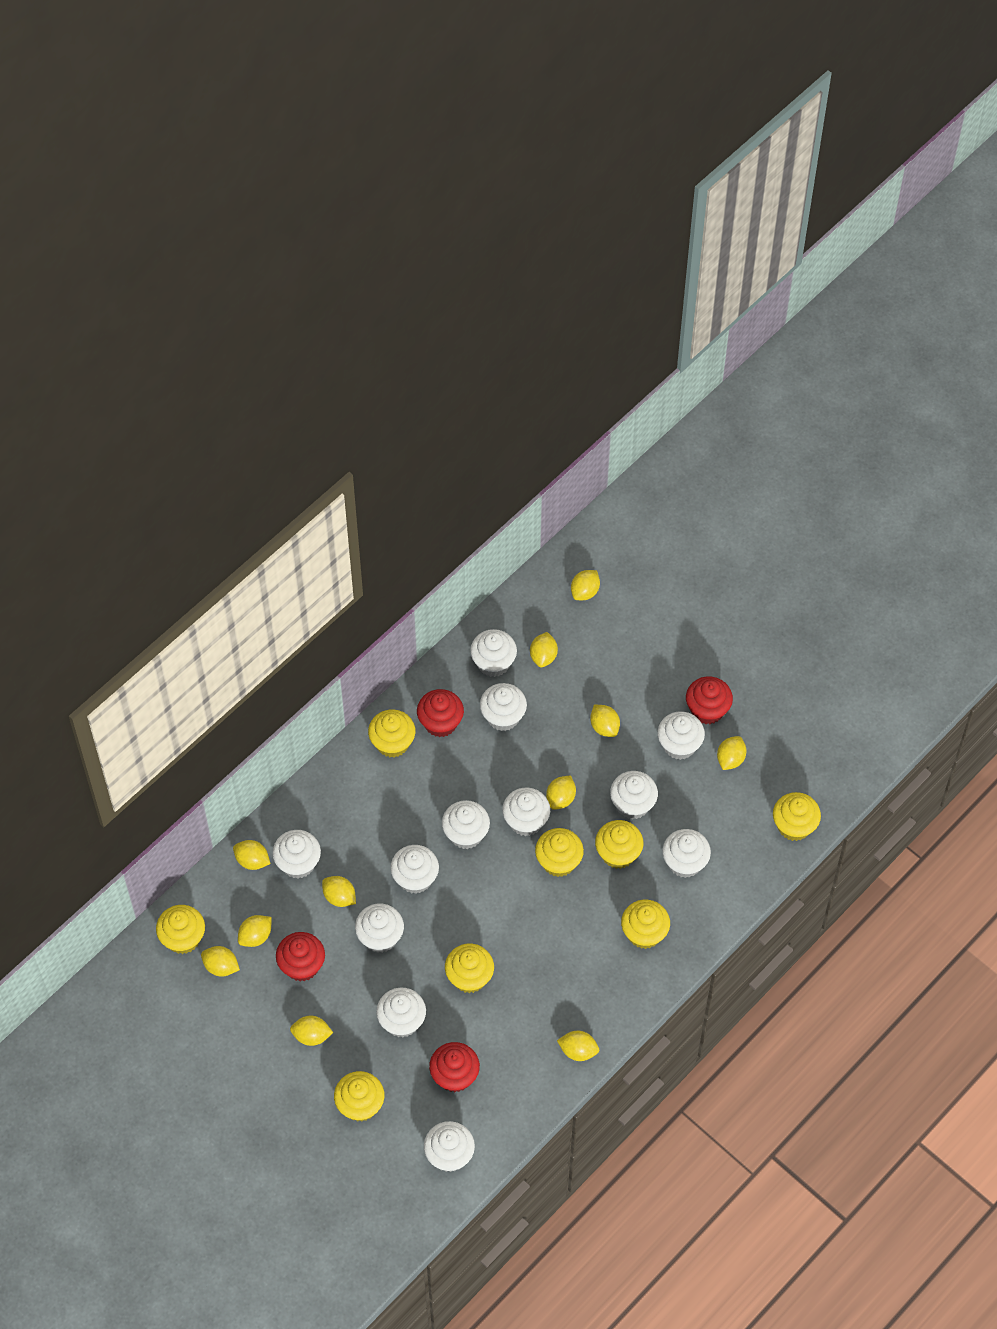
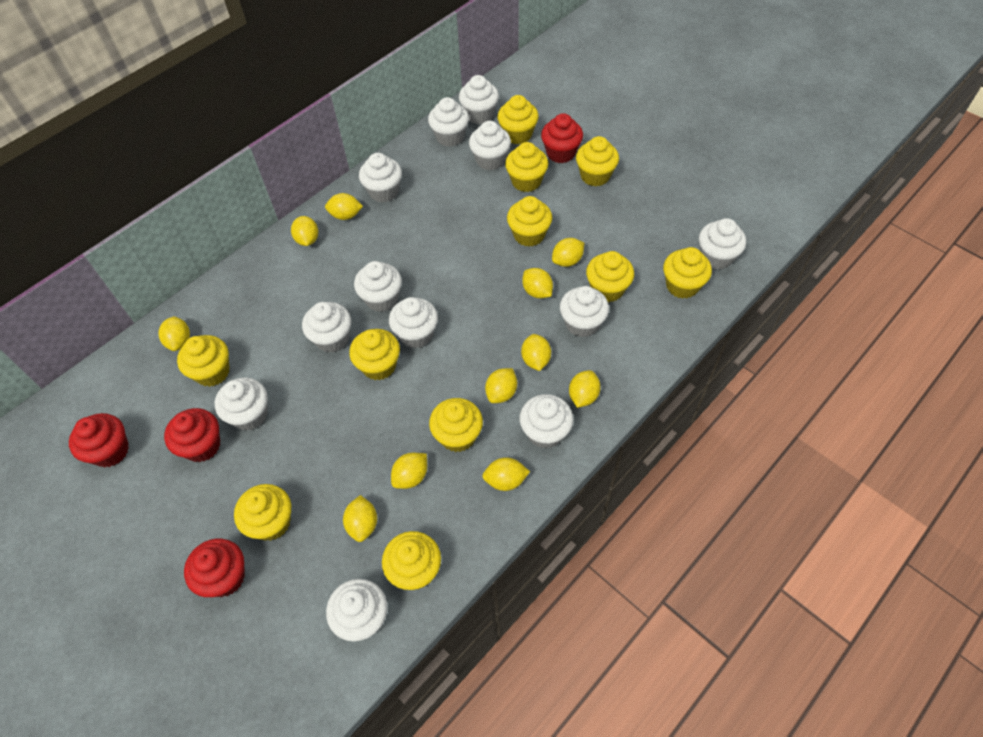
yellow cupcake: 8 -> 11

